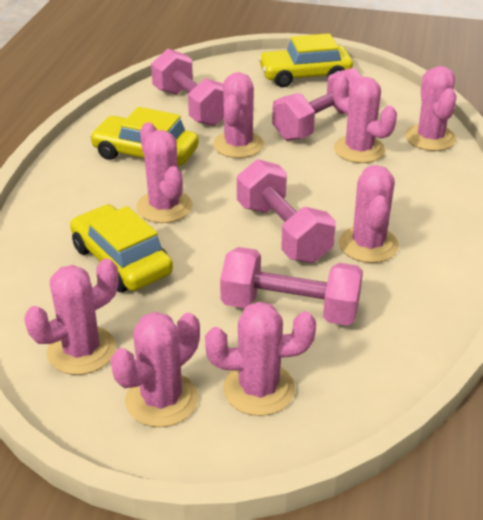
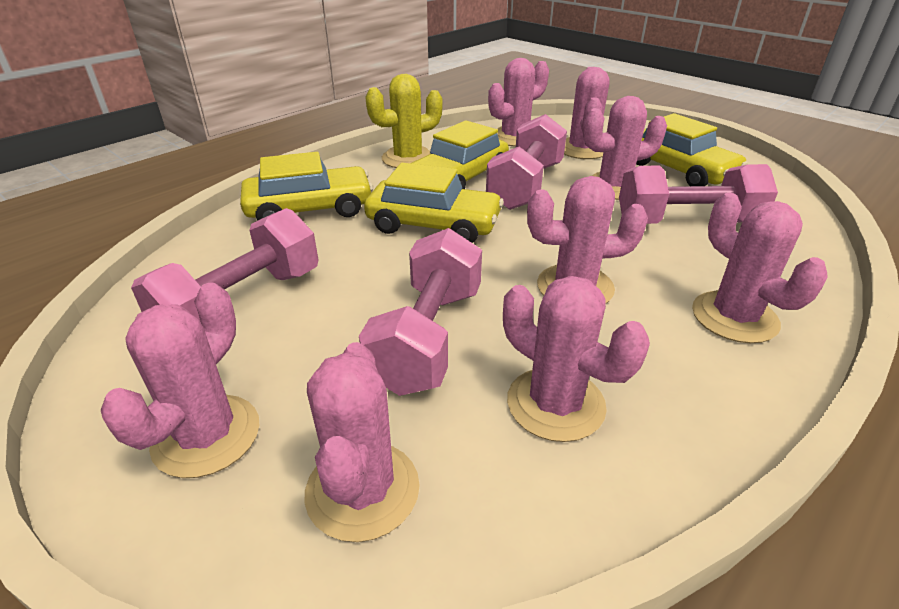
yellow cactus: 0 -> 1
yellow car: 3 -> 4

